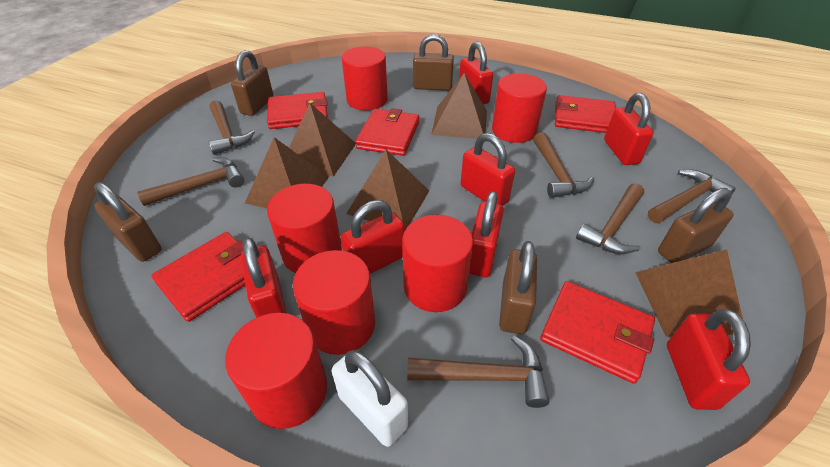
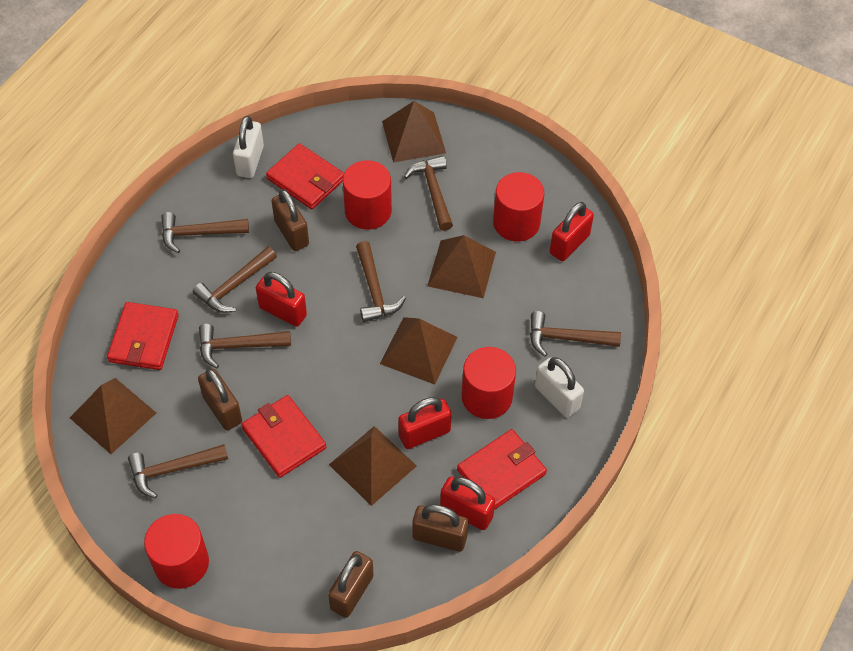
brown hammer: 6 -> 7
brown padlock: 5 -> 4
red cylinder: 6 -> 4
red padlock: 7 -> 4
red wallet: 5 -> 4
white padlock: 1 -> 2

